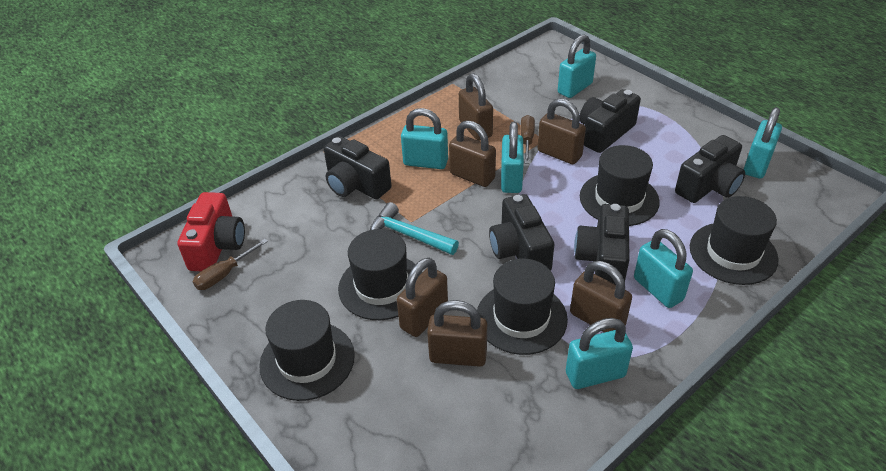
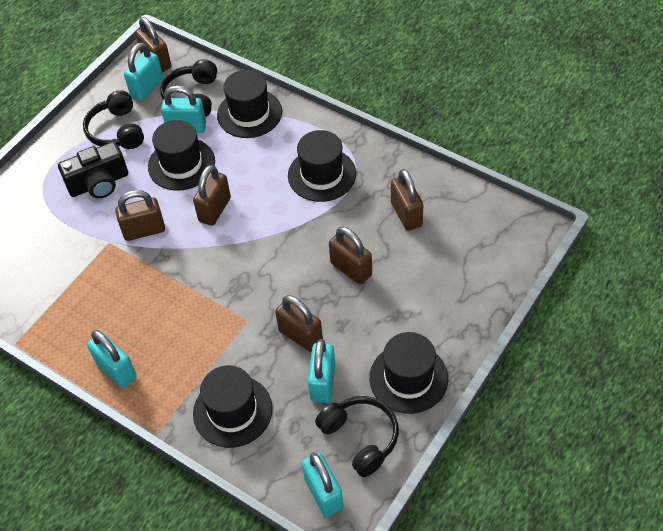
black camera: 5 -> 1
black headphones: 0 -> 3
brown screwdriver: 2 -> 0
red camera: 1 -> 0
turquoise hammer: 1 -> 0
turquoise padlock: 6 -> 5

